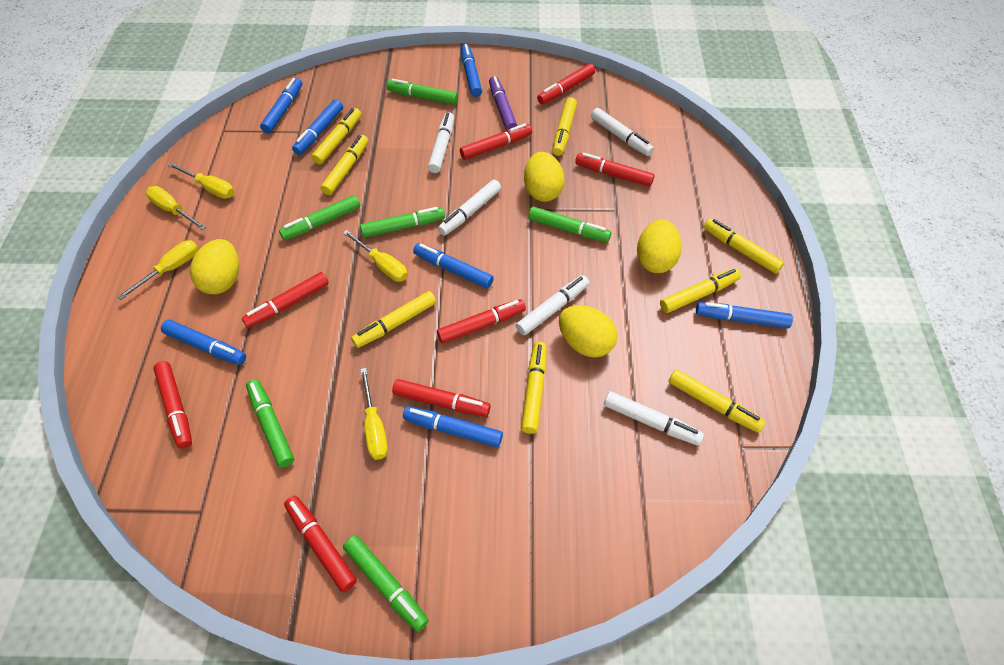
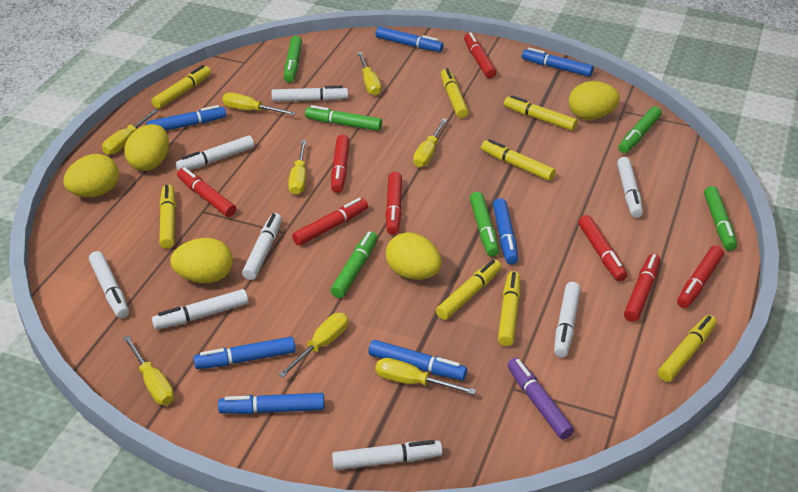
white marker: 5 -> 8
yellow egg: 4 -> 5
yellow screwdriver: 5 -> 8

